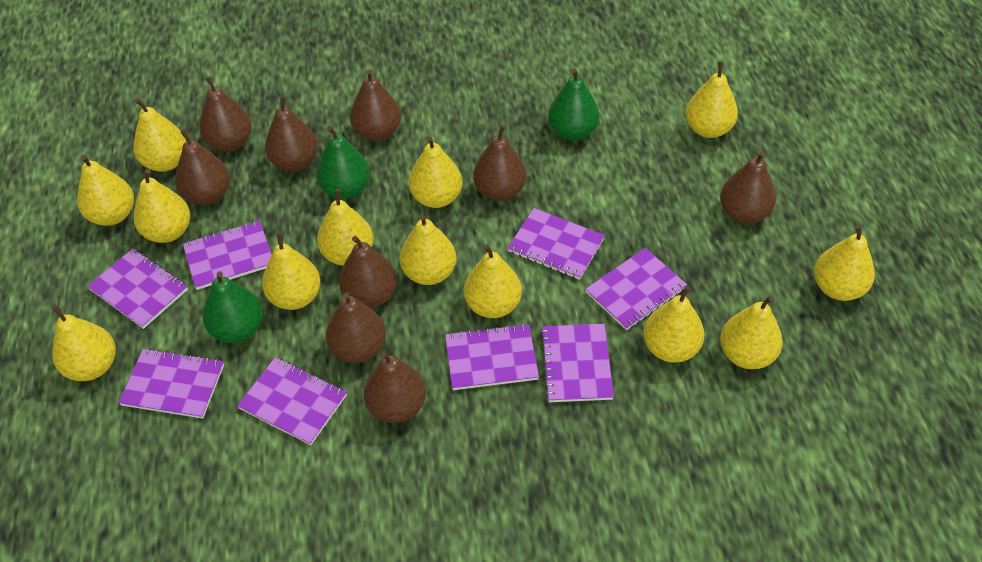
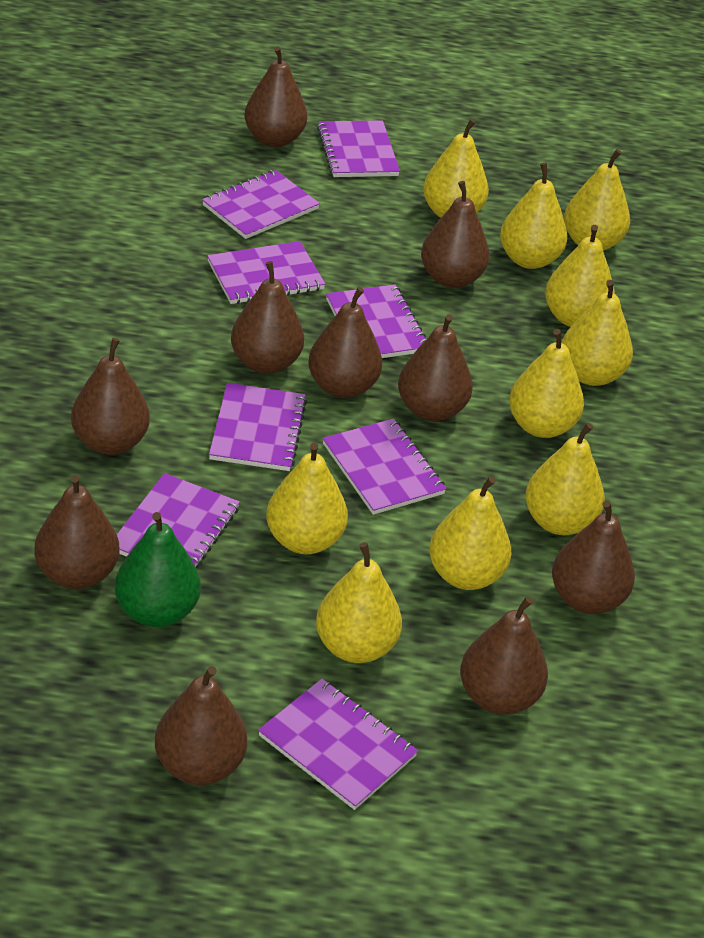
brown pear: 9 -> 10
green pear: 3 -> 1
yellow pear: 13 -> 10

